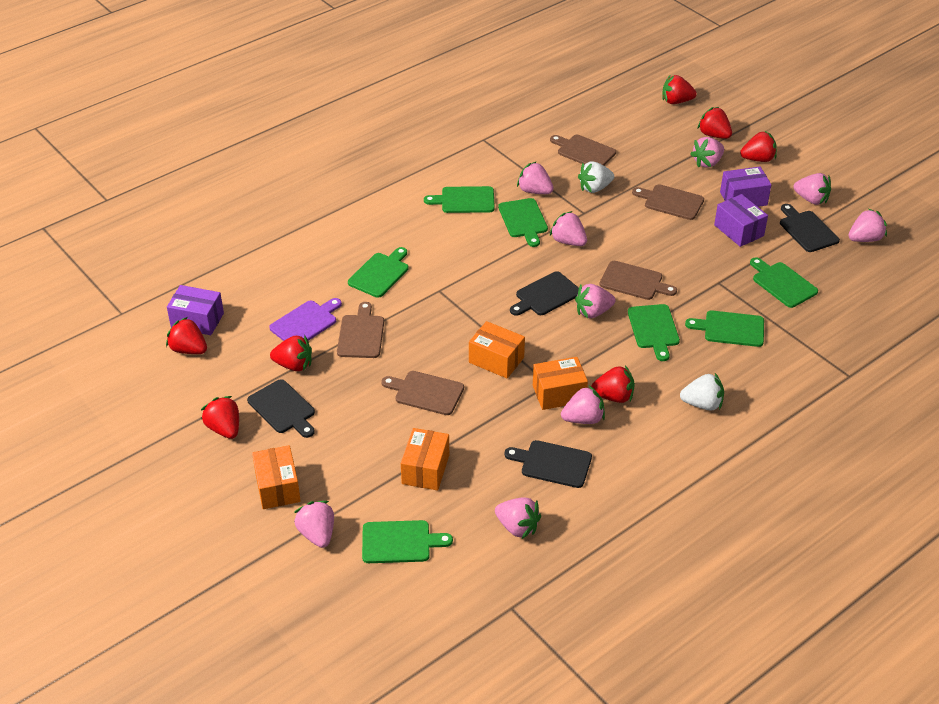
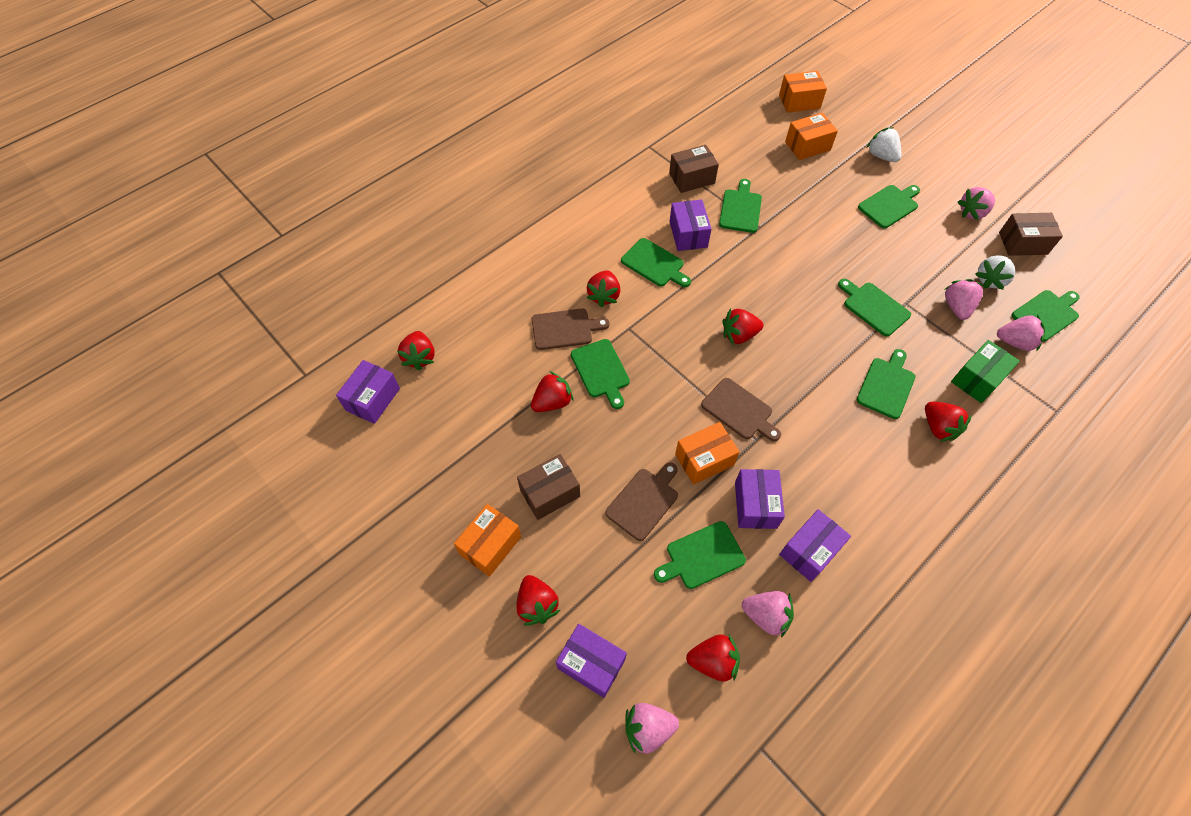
black cutting board: 4 -> 0
brown box: 0 -> 3
brown cutting board: 5 -> 3
green box: 0 -> 1
green cutting board: 7 -> 8
pink strawberry: 9 -> 5
purple box: 3 -> 5
purple cutting board: 1 -> 0

